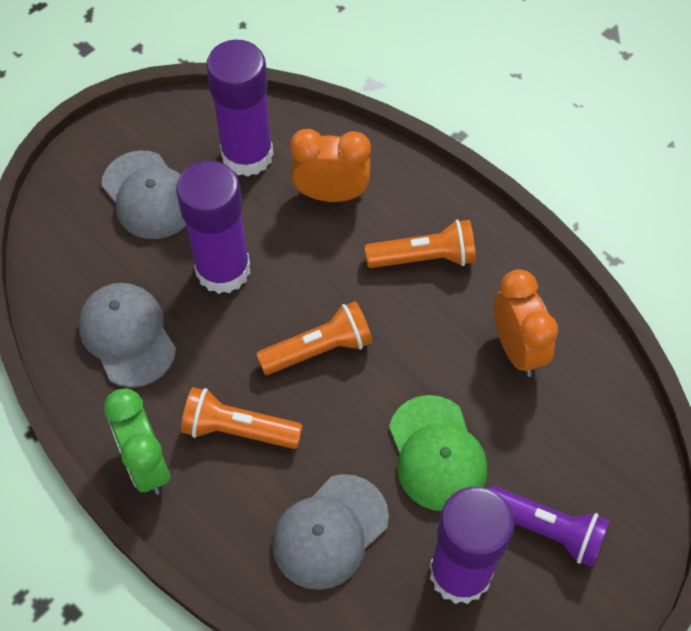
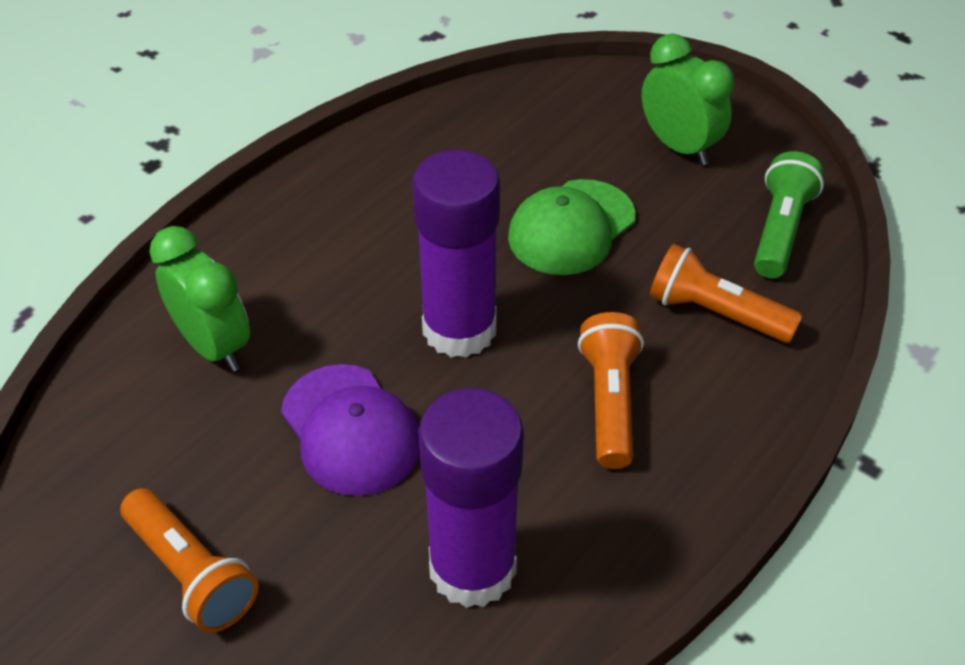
green clock: 1 -> 2
green flashlight: 0 -> 1
grey cap: 3 -> 0
orange clock: 2 -> 0
purple cap: 0 -> 1
purple flashlight: 1 -> 0
purple glue stick: 3 -> 2

